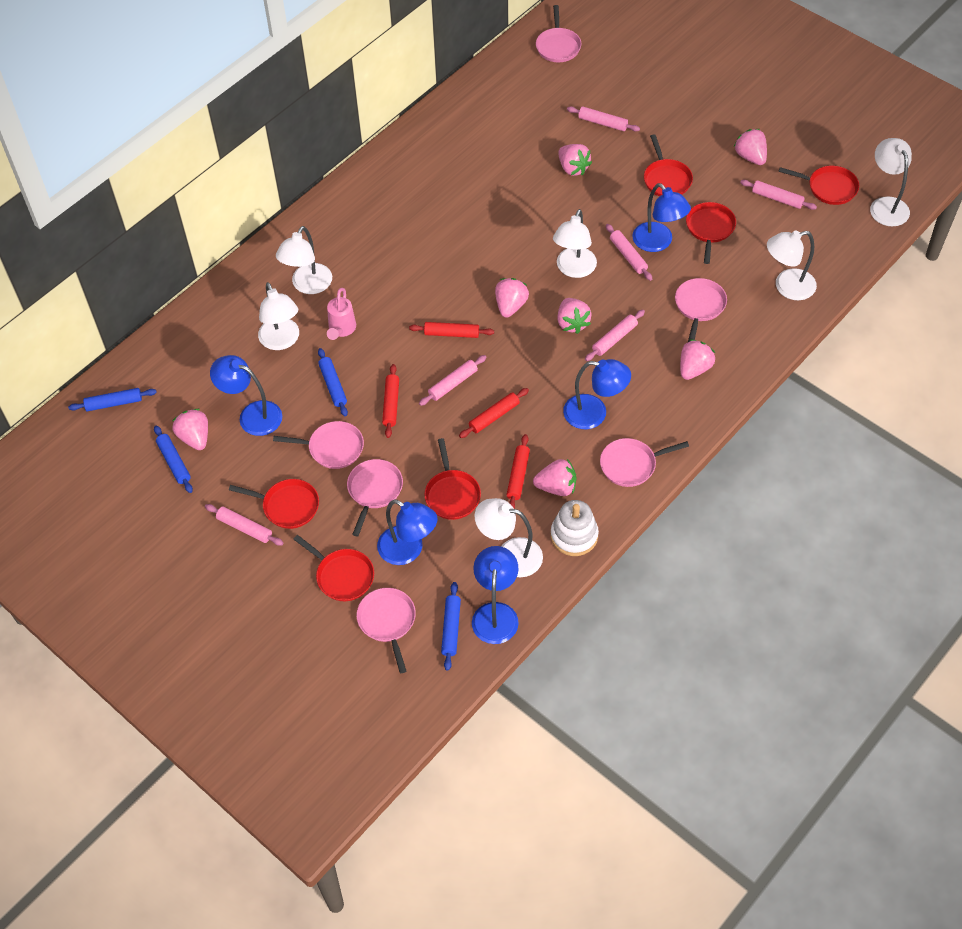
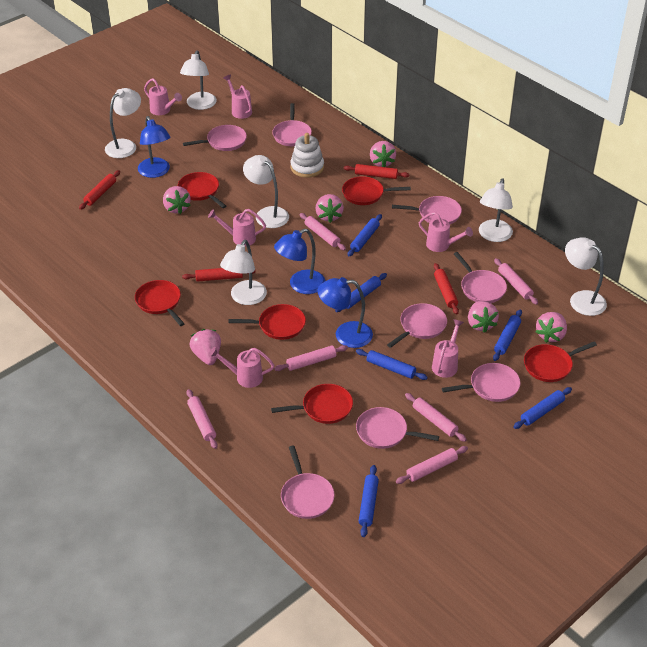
blue lamp: 5 -> 3
blue rolling pin: 4 -> 6
pink pan: 6 -> 8
pink strawberry: 7 -> 6
pink watering can: 1 -> 6

